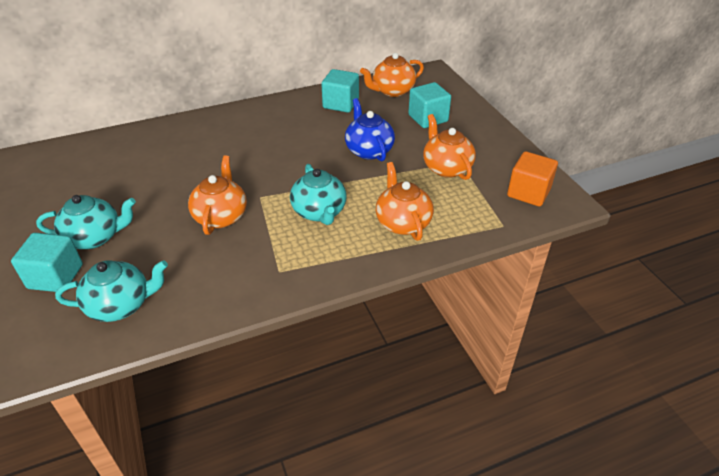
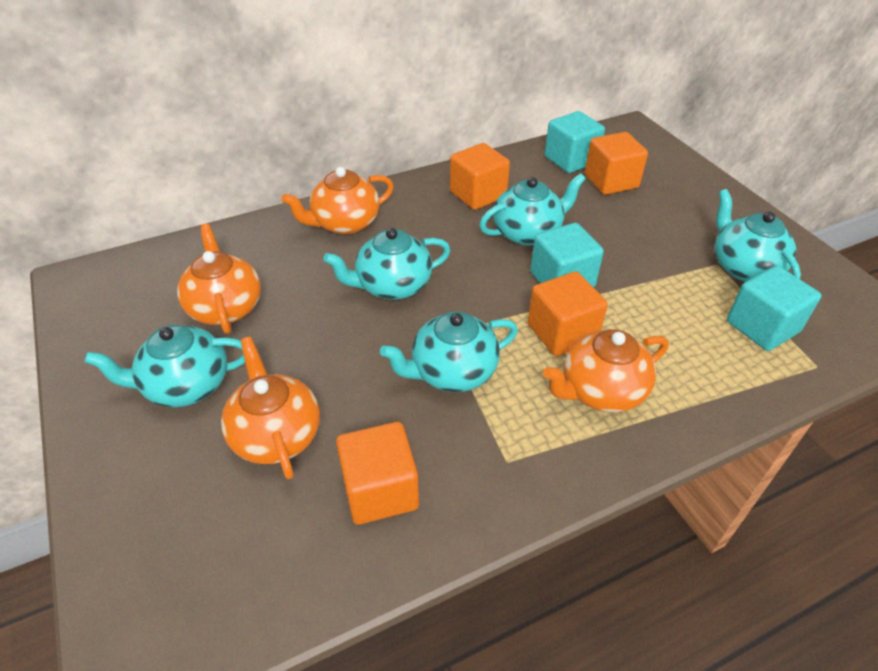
blue teapot: 1 -> 0
orange cube: 1 -> 4
turquoise teapot: 3 -> 5

